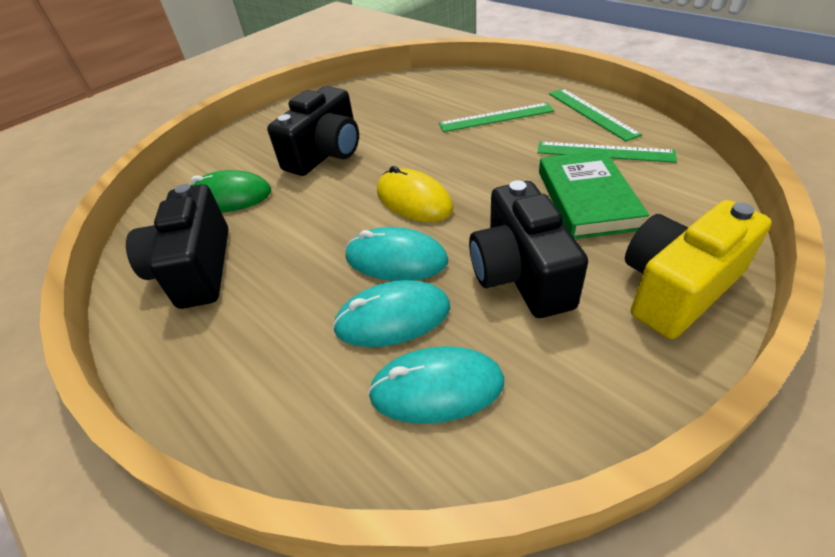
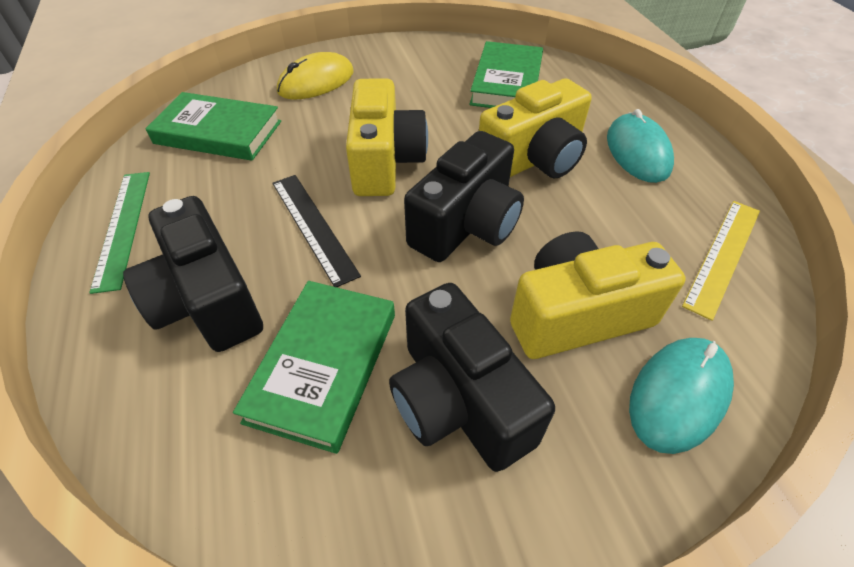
black ruler: 0 -> 1
green book: 1 -> 3
green mouse: 1 -> 0
green ruler: 3 -> 1
turquoise mouse: 3 -> 2
yellow camera: 1 -> 3
yellow ruler: 0 -> 1

